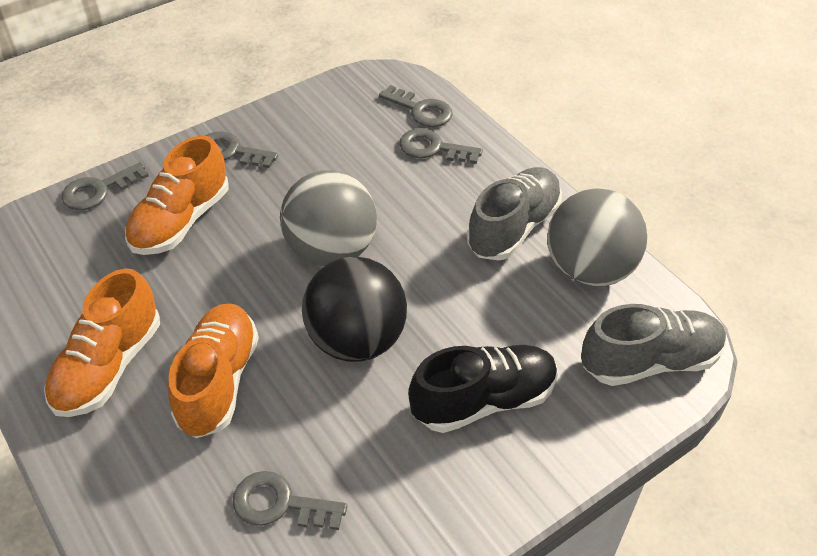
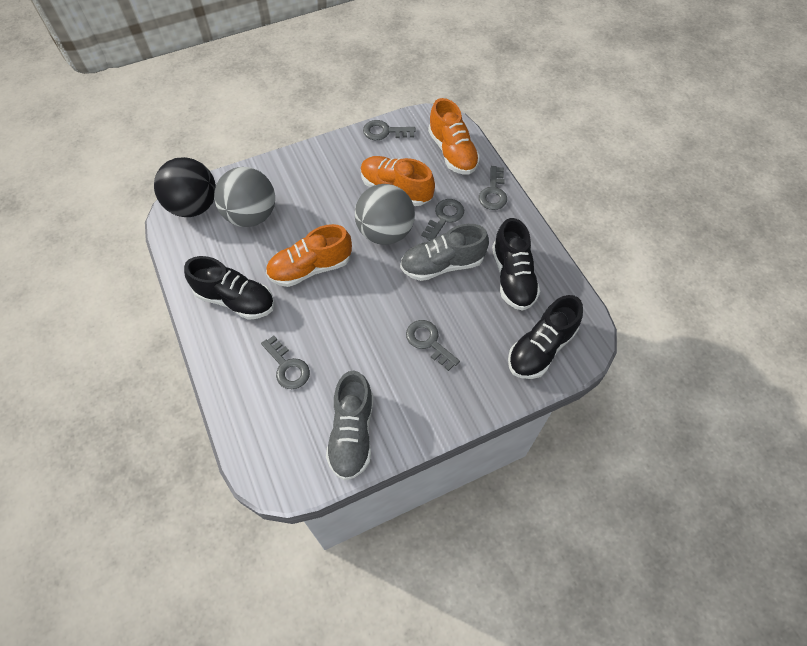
black shoe: 1 -> 3

